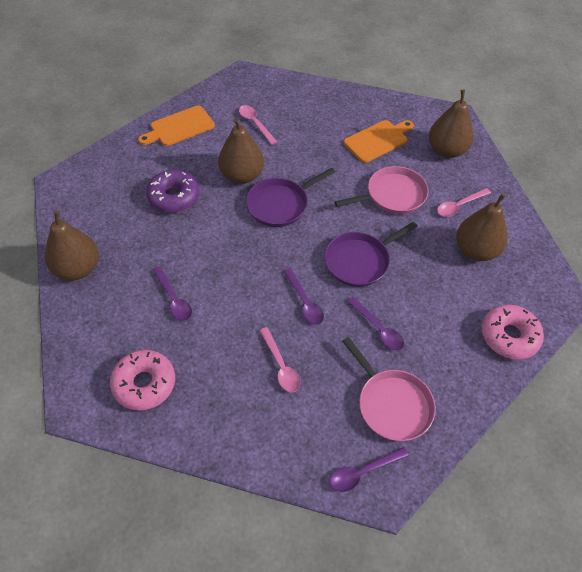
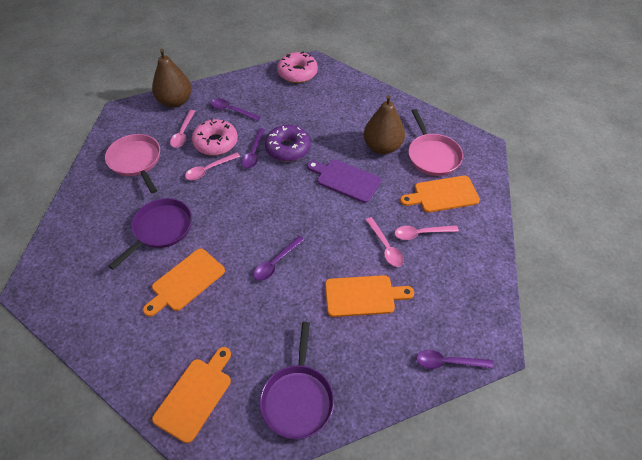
brown pear: 4 -> 2
orange cutting board: 2 -> 4
pink spoon: 3 -> 4
purple cutting board: 0 -> 1

